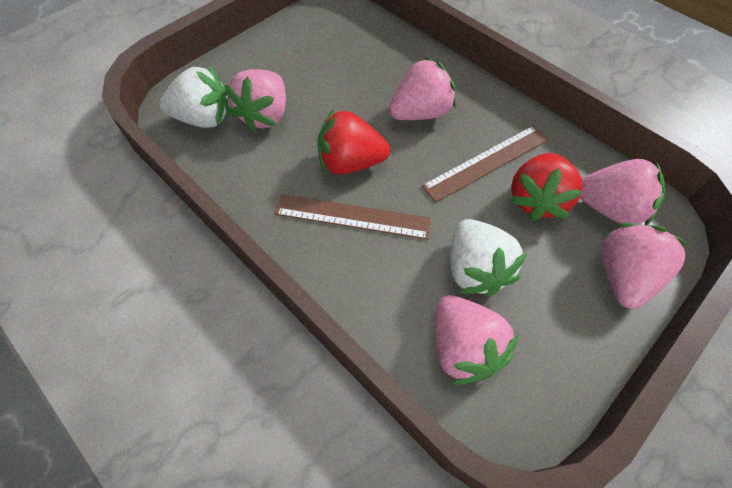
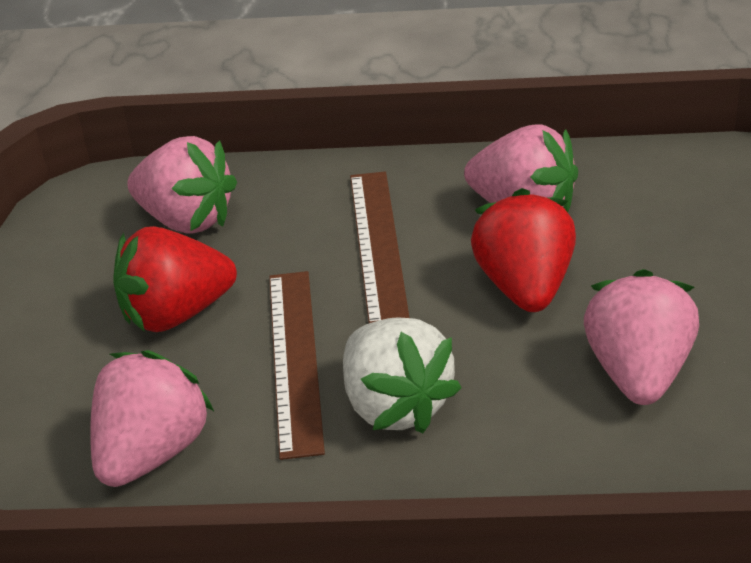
pink strawberry: 5 -> 4
white strawberry: 2 -> 1

